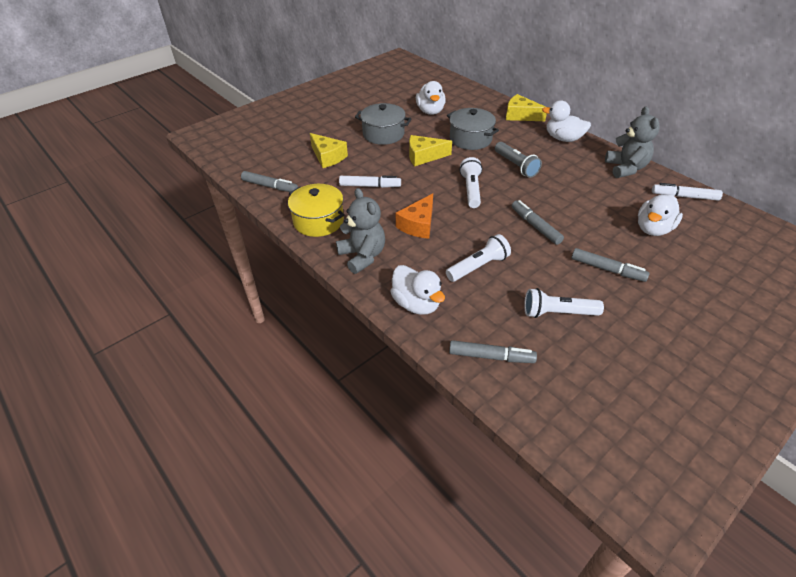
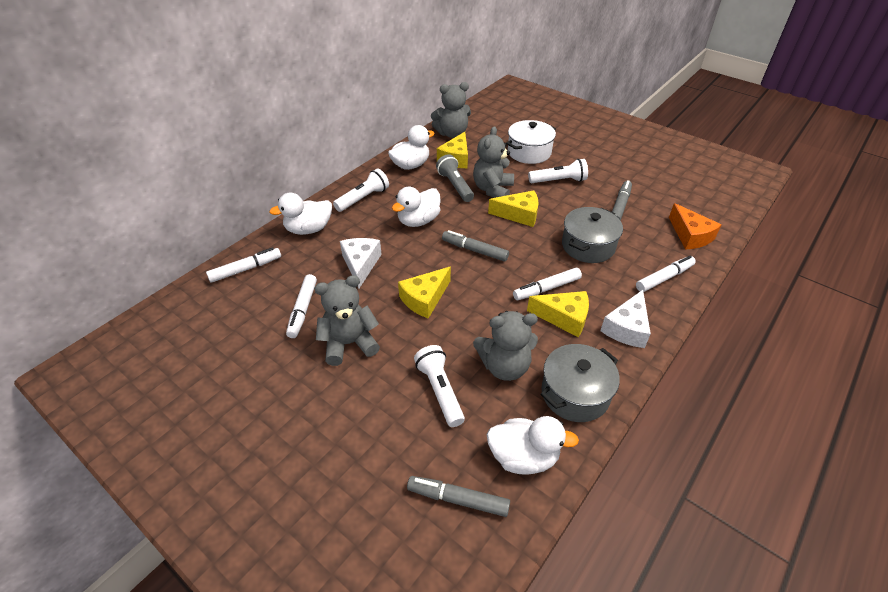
grey marker: 4 -> 3
grey teddy bear: 2 -> 4
white cheese: 0 -> 2
white marker: 2 -> 4
white pot: 0 -> 1
yellow cheese: 3 -> 4
yellow pot: 1 -> 0

